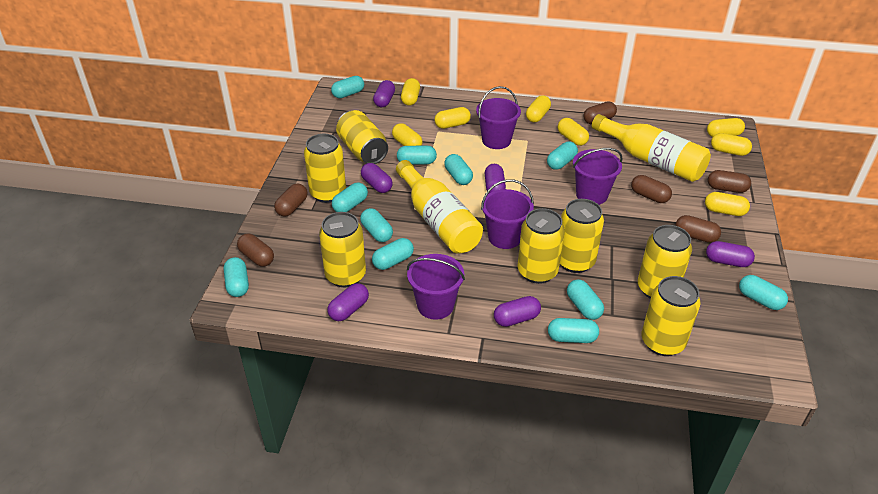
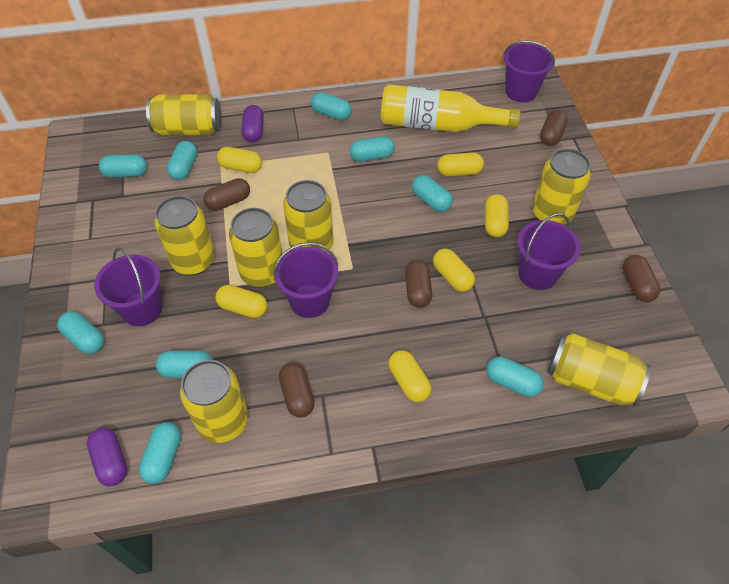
brown capsule: 6 -> 5
purple capsule: 6 -> 2
turquoise capsule: 11 -> 9
yellow bottle: 2 -> 1
yellow capsule: 8 -> 6

